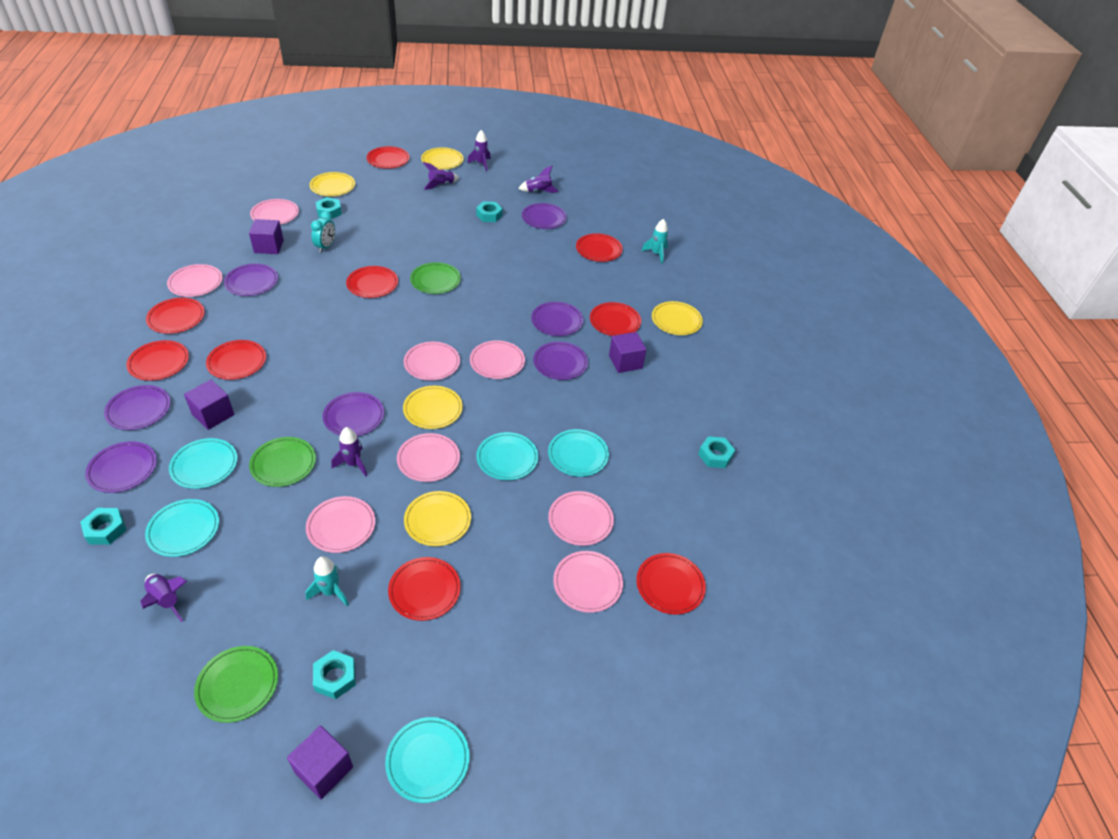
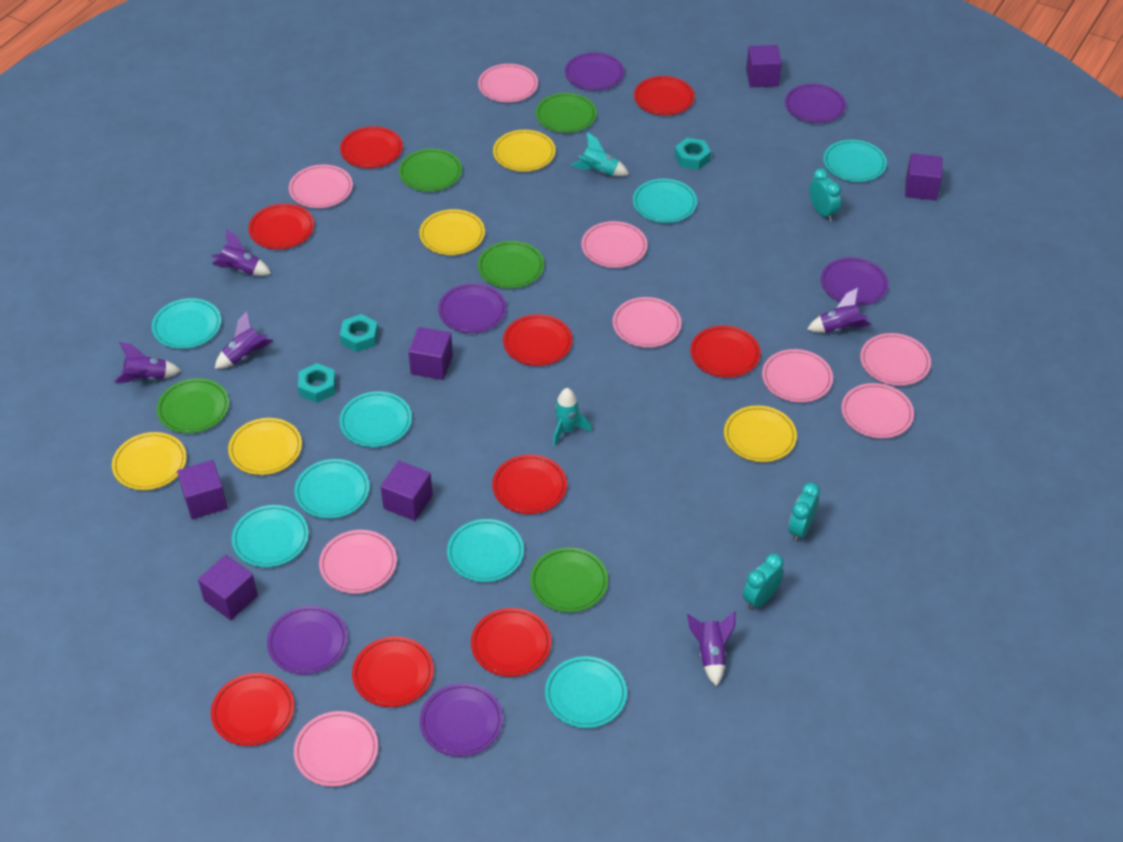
green plate: 3 -> 5
pink plate: 8 -> 9
purple cube: 4 -> 6
purple plate: 7 -> 6
turquoise clock: 1 -> 3
turquoise nut: 5 -> 3
turquoise plate: 5 -> 8

